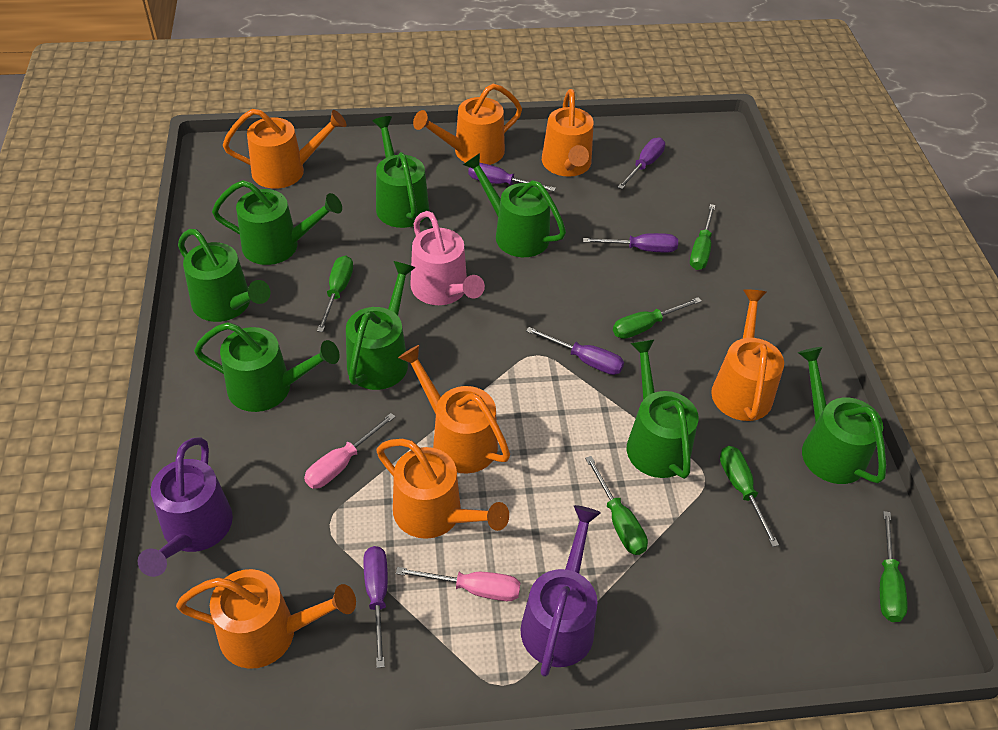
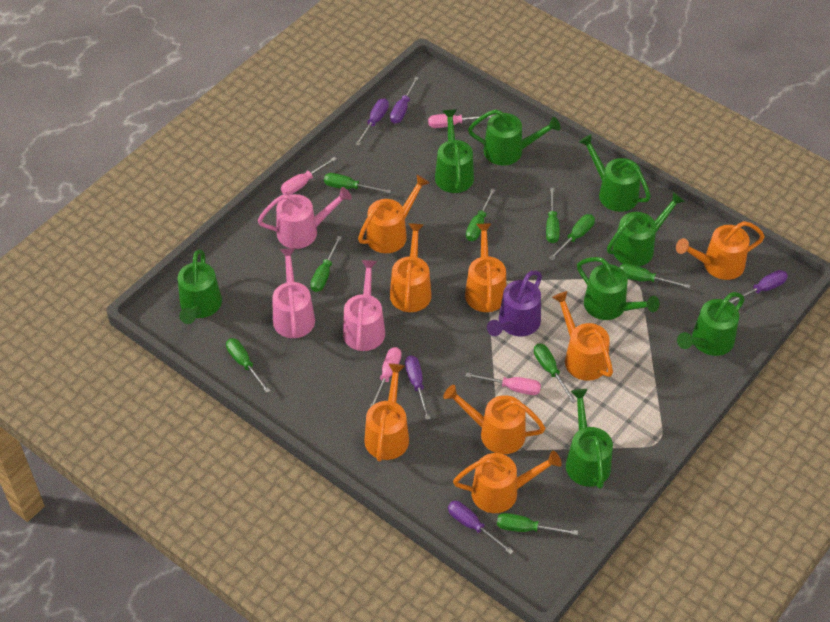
green screwdriver: 6 -> 9
orange watering can: 7 -> 8
pink screwdriver: 2 -> 4
pink watering can: 1 -> 3
purple watering can: 2 -> 1

